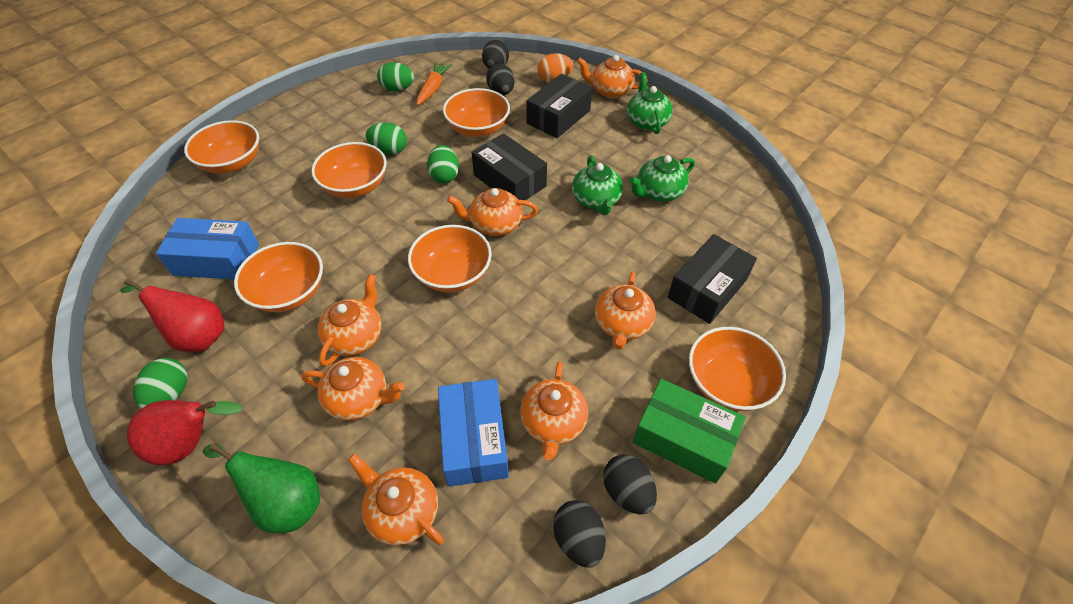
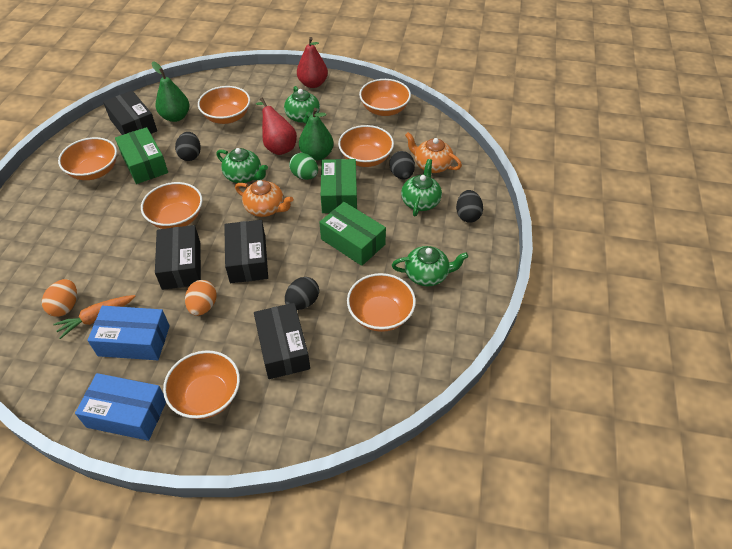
black box: 3 -> 4
green box: 1 -> 3
green egg: 4 -> 1
green pear: 1 -> 2
green teapot: 3 -> 4
orange bowl: 6 -> 7
orange egg: 1 -> 2
orange teapot: 7 -> 2

